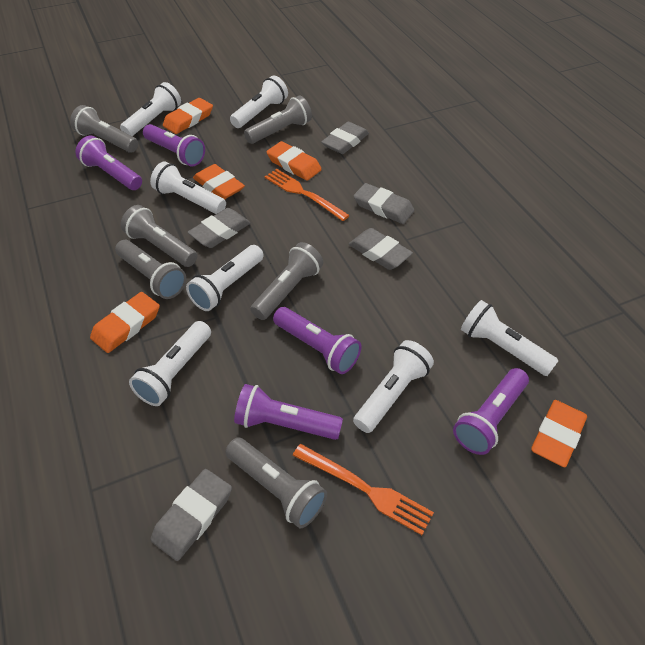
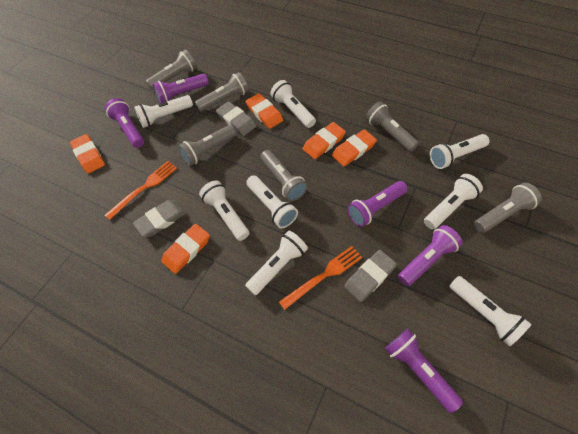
grey eraser: 5 -> 3
white flashlight: 7 -> 8

